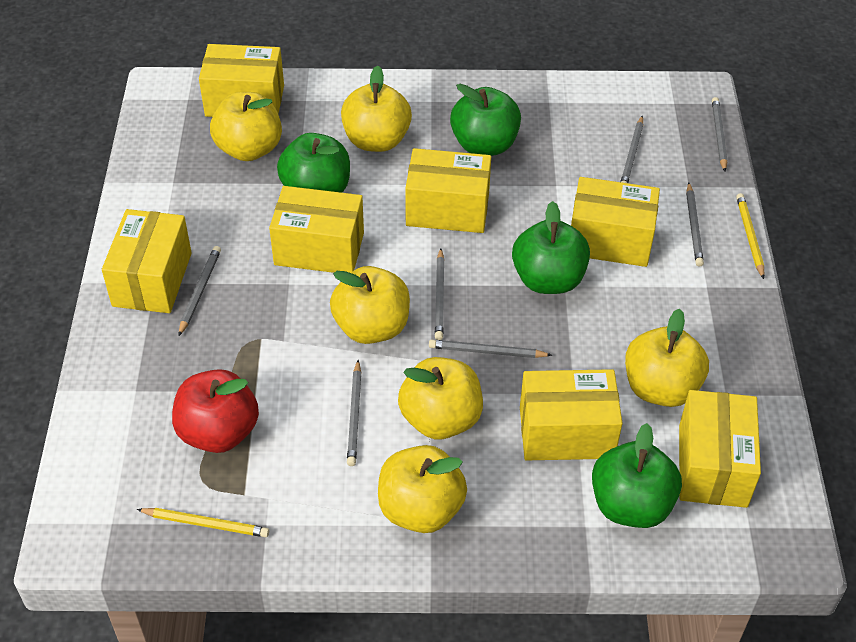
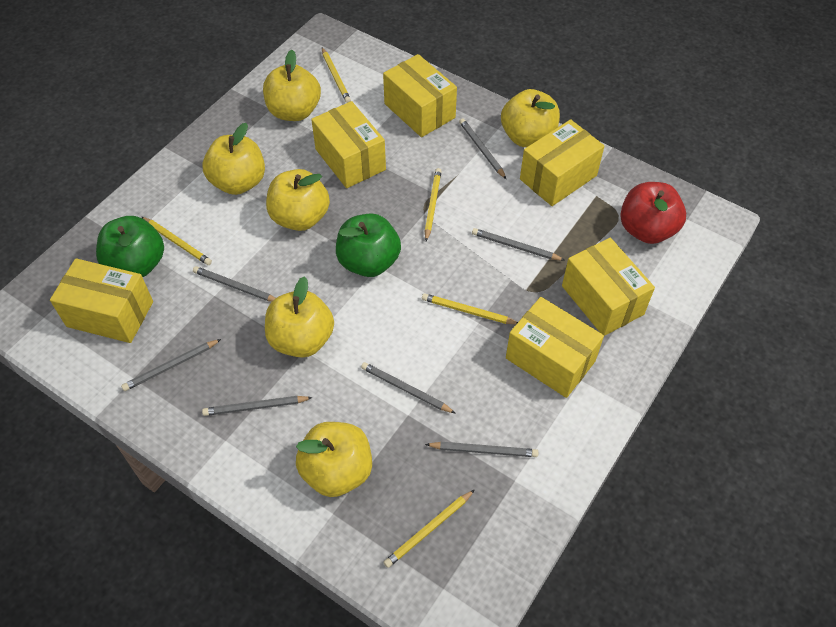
green apple: 4 -> 2
yellow box: 7 -> 6
yellow pencil: 2 -> 5

